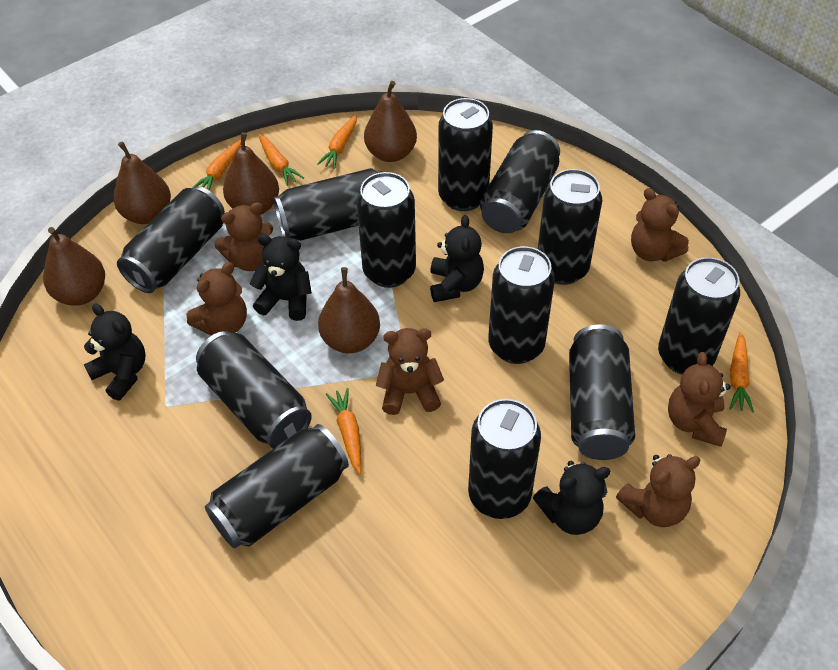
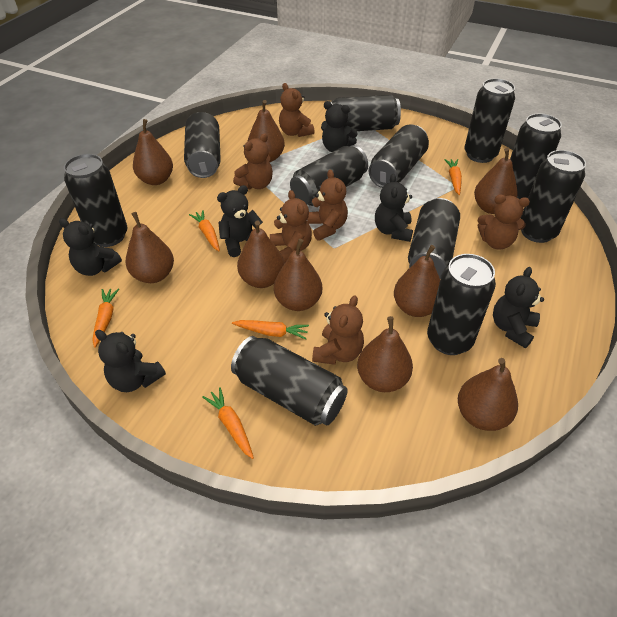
black can: 12 -> 11
black teddy bear: 4 -> 6
brown pear: 5 -> 9

